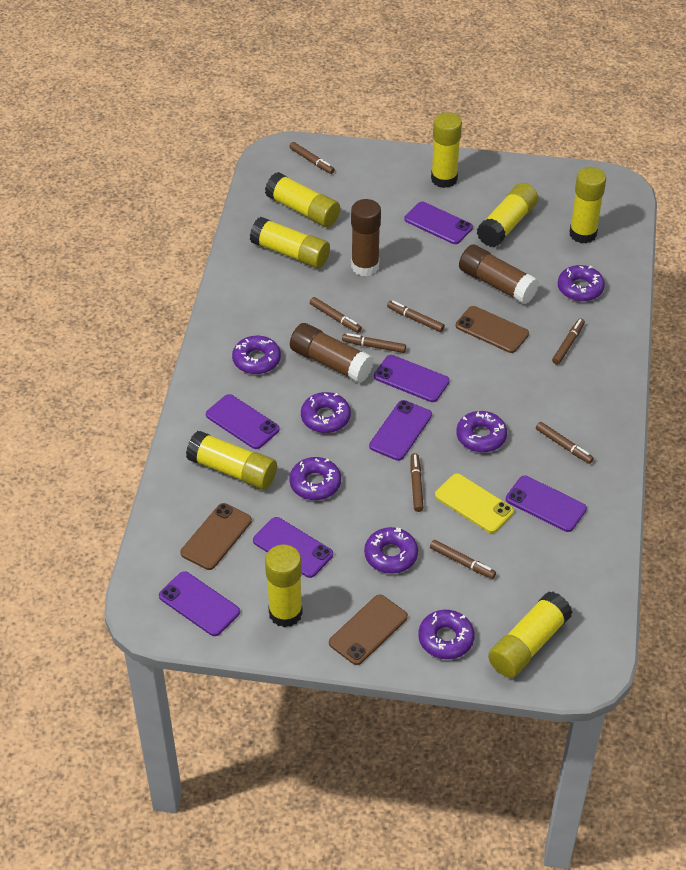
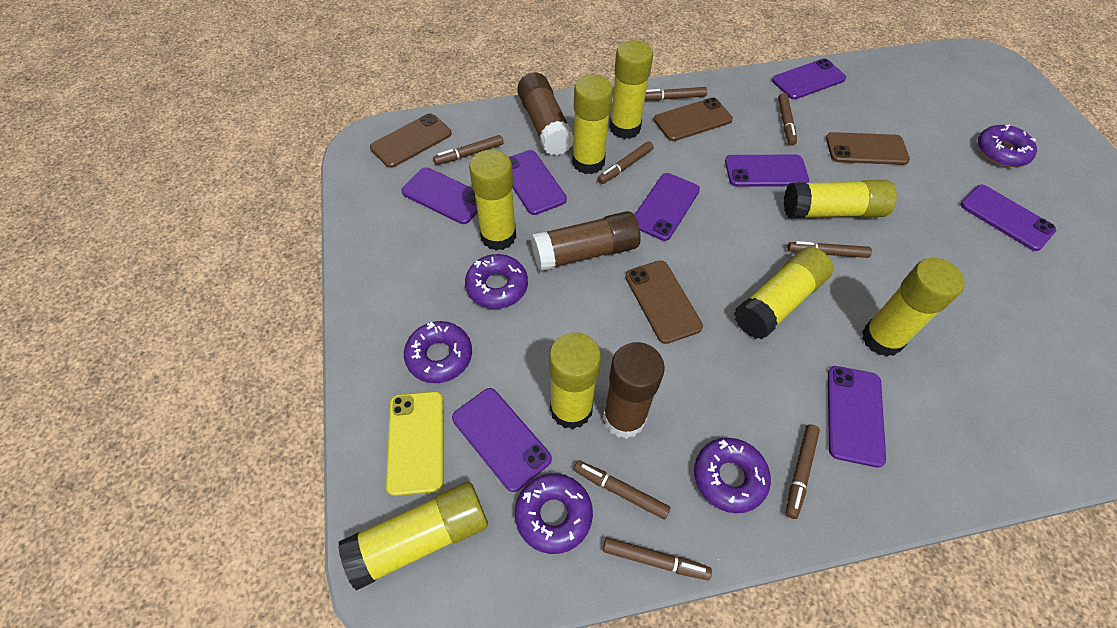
brown phone: 3 -> 4
purple donut: 7 -> 5
purple phone: 7 -> 8

